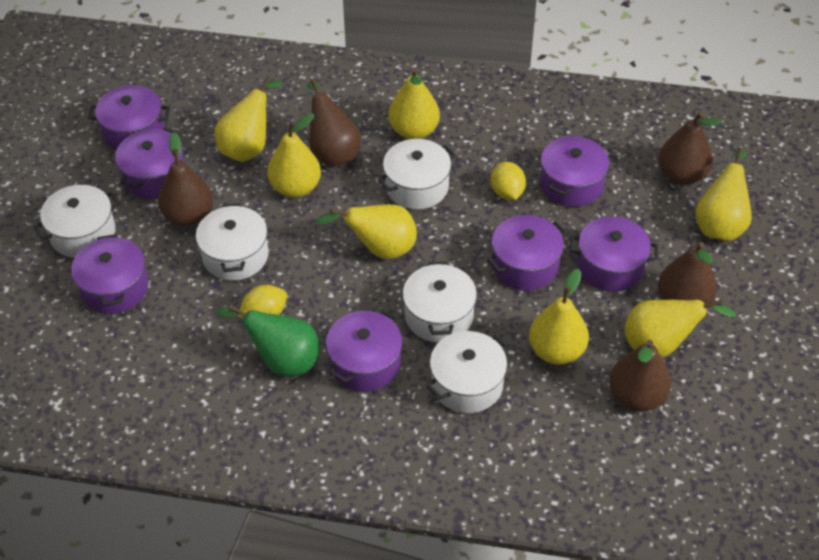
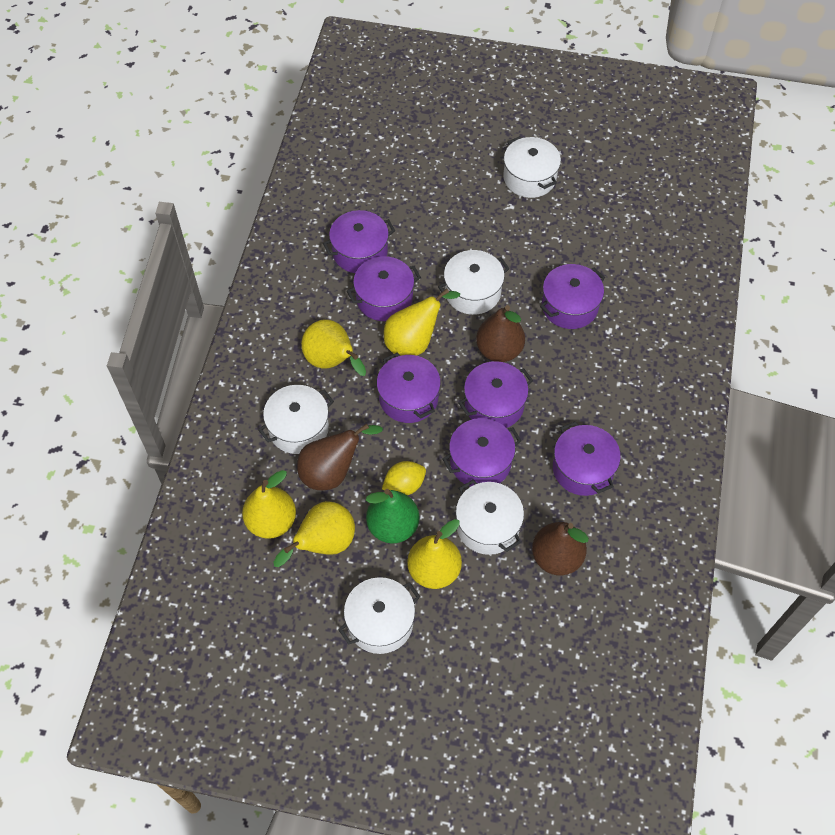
brown pear: 5 -> 3
yellow lemon: 2 -> 1
yellow pear: 7 -> 5

